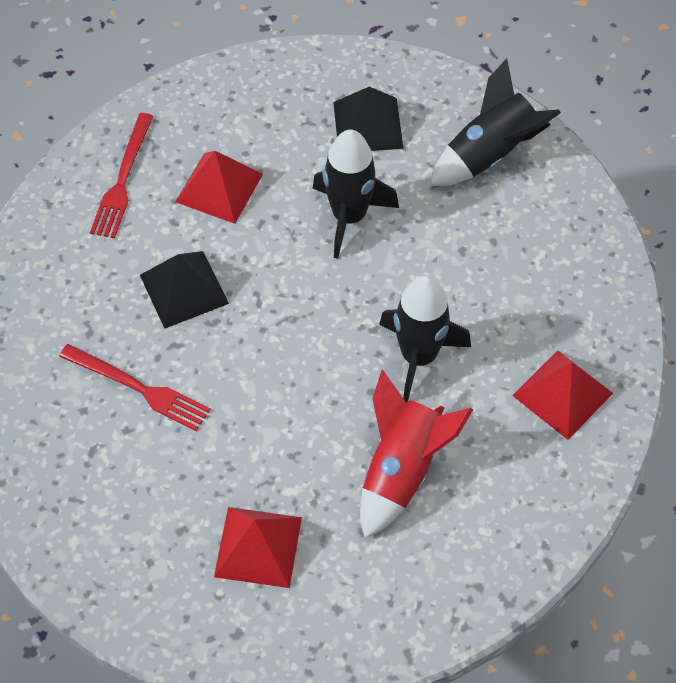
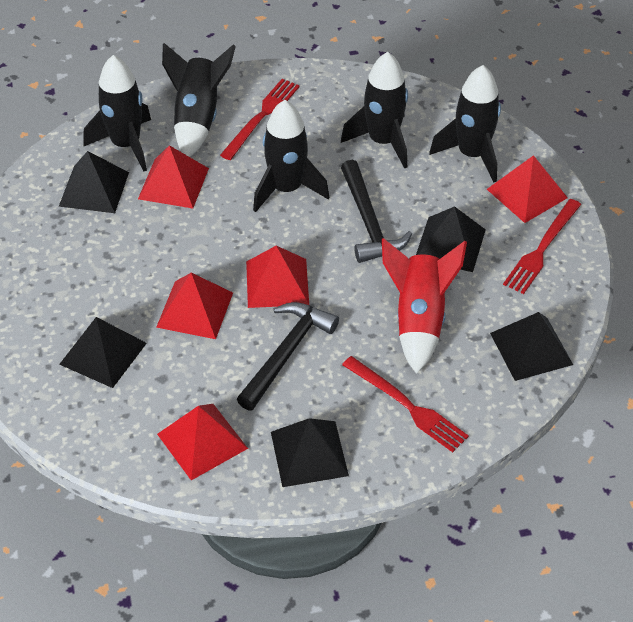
black hammer: 0 -> 2
black pyramid: 2 -> 5
black rocket: 3 -> 5
red fork: 2 -> 3
red pyramid: 3 -> 5

